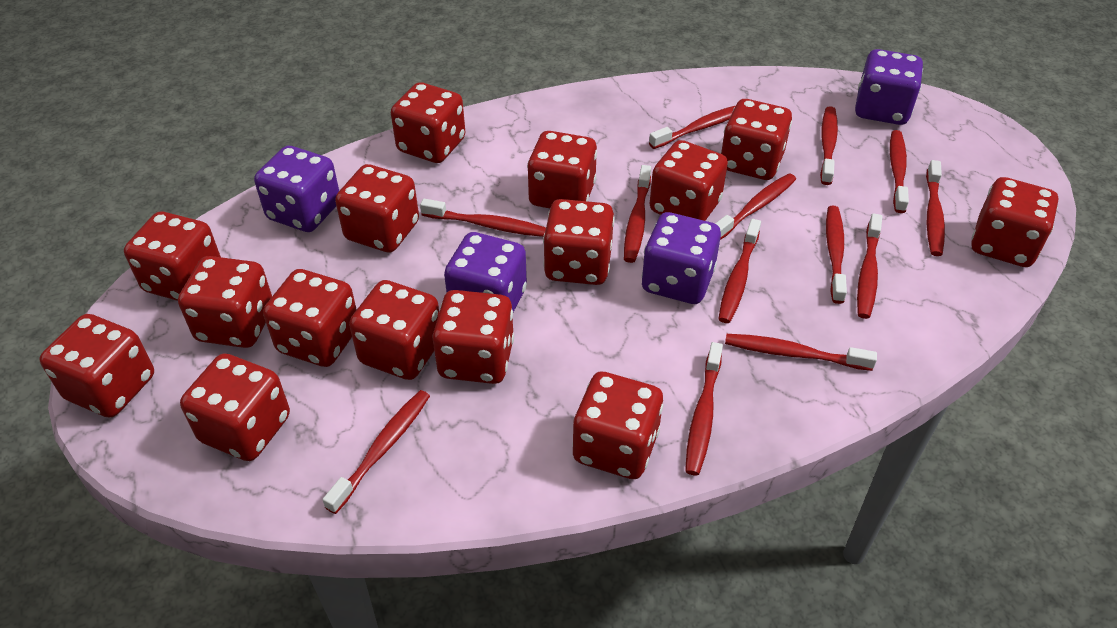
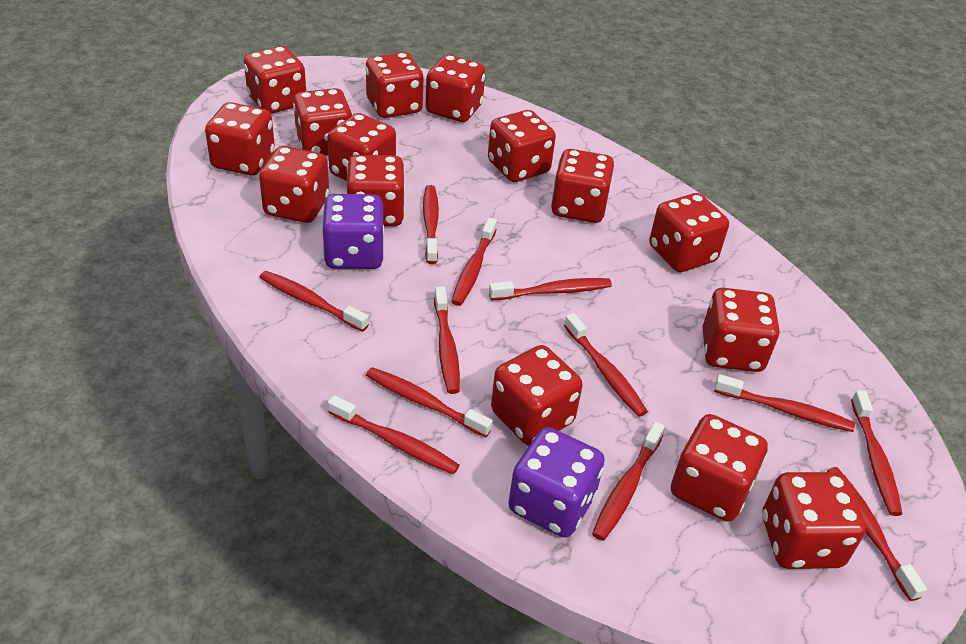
purple dice: 4 -> 2
red toothbrush: 13 -> 12

